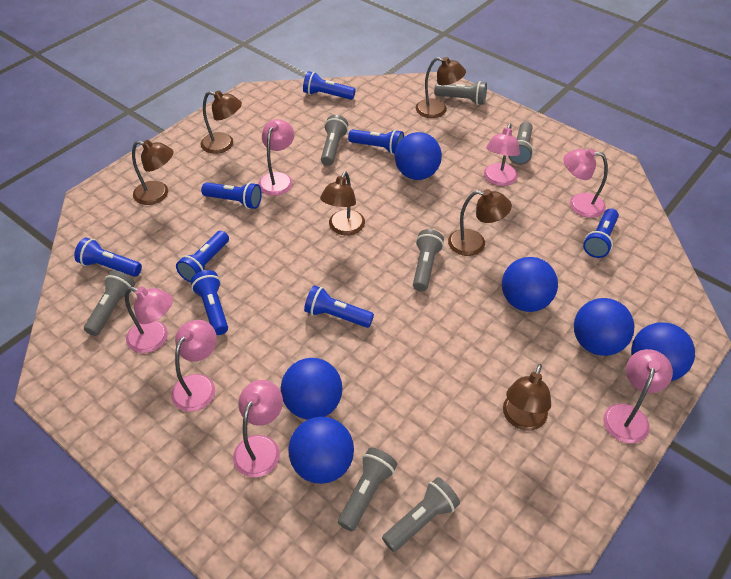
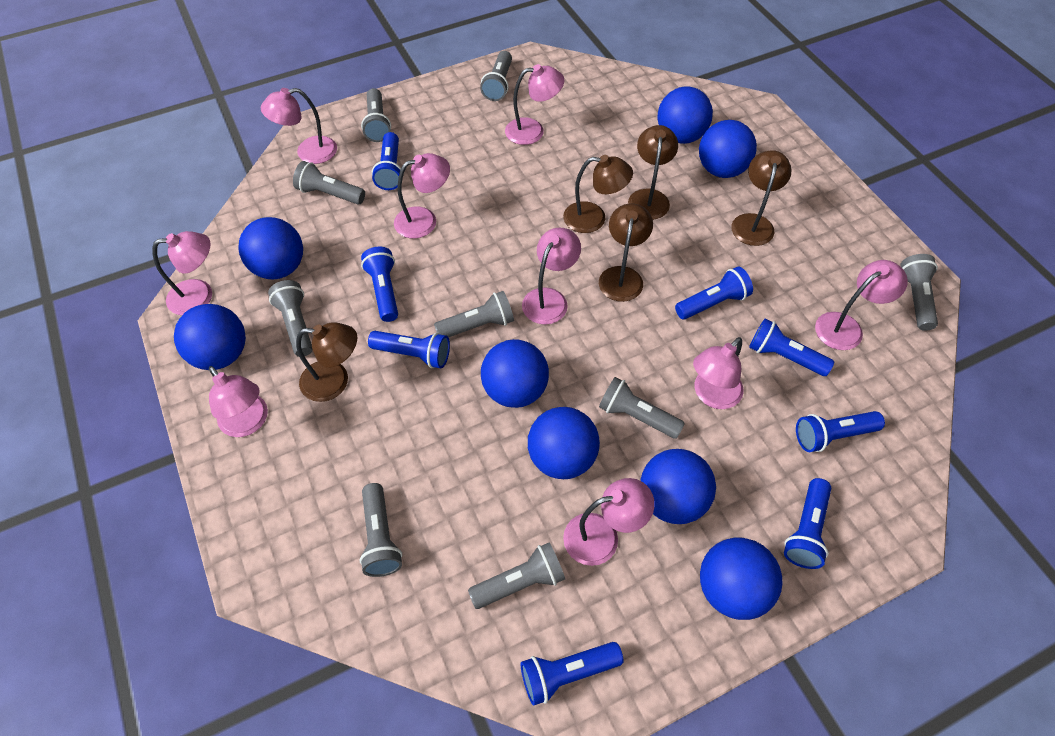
blue ball: 6 -> 8
brown lamp: 6 -> 5
grey flashlight: 7 -> 9
pink lamp: 7 -> 9

